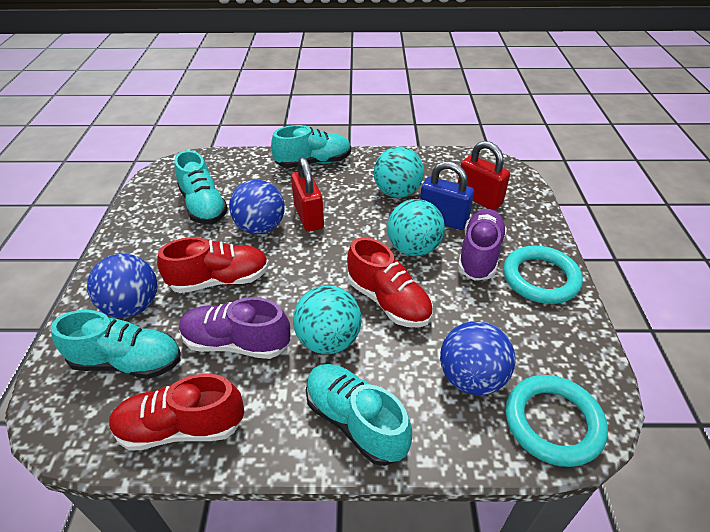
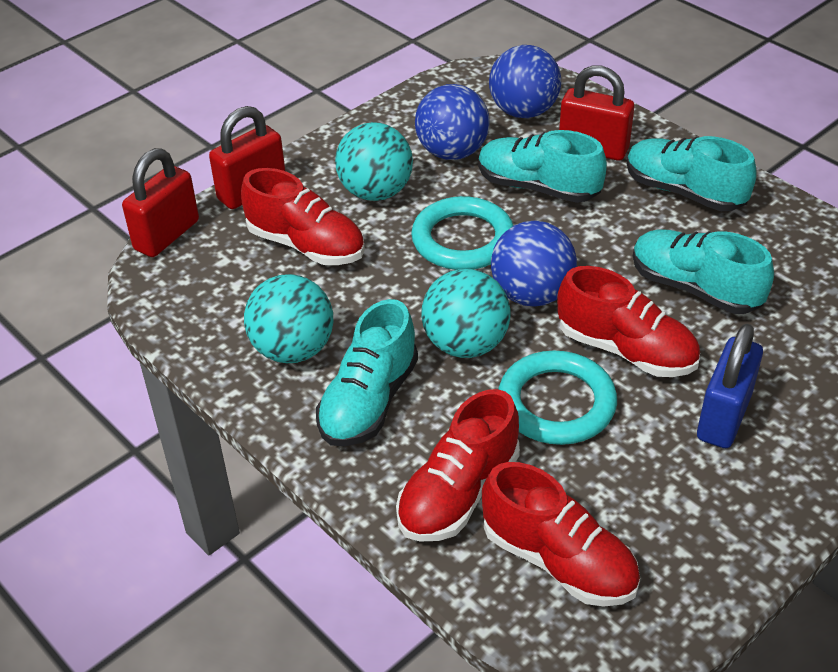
purple shoe: 2 -> 0
red padlock: 2 -> 3
red shoe: 3 -> 4

